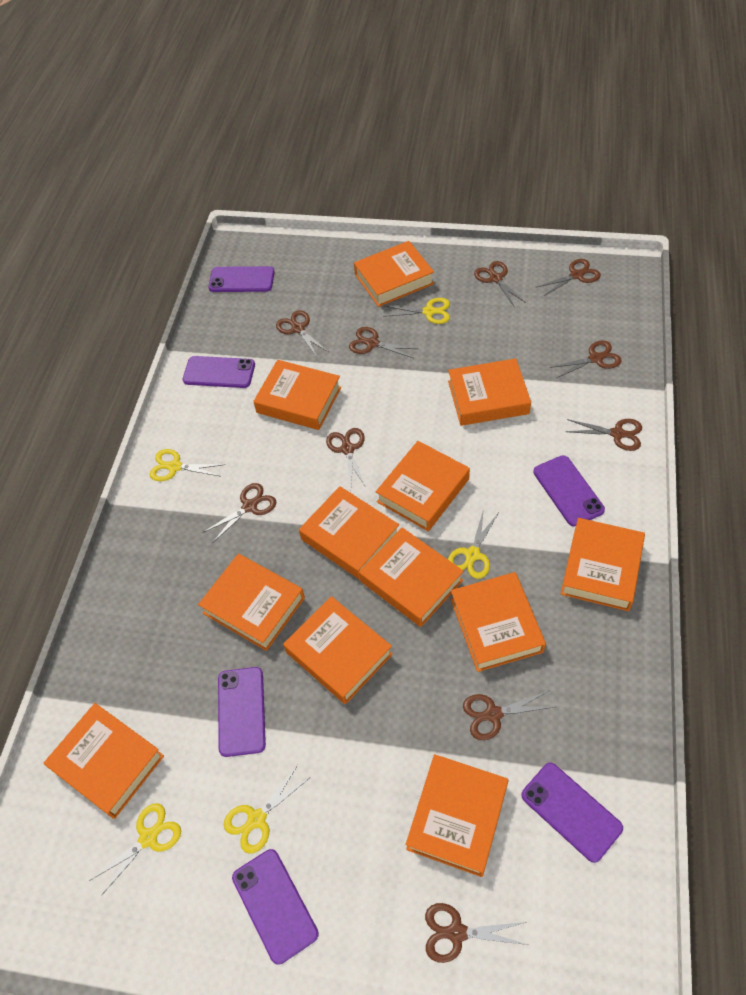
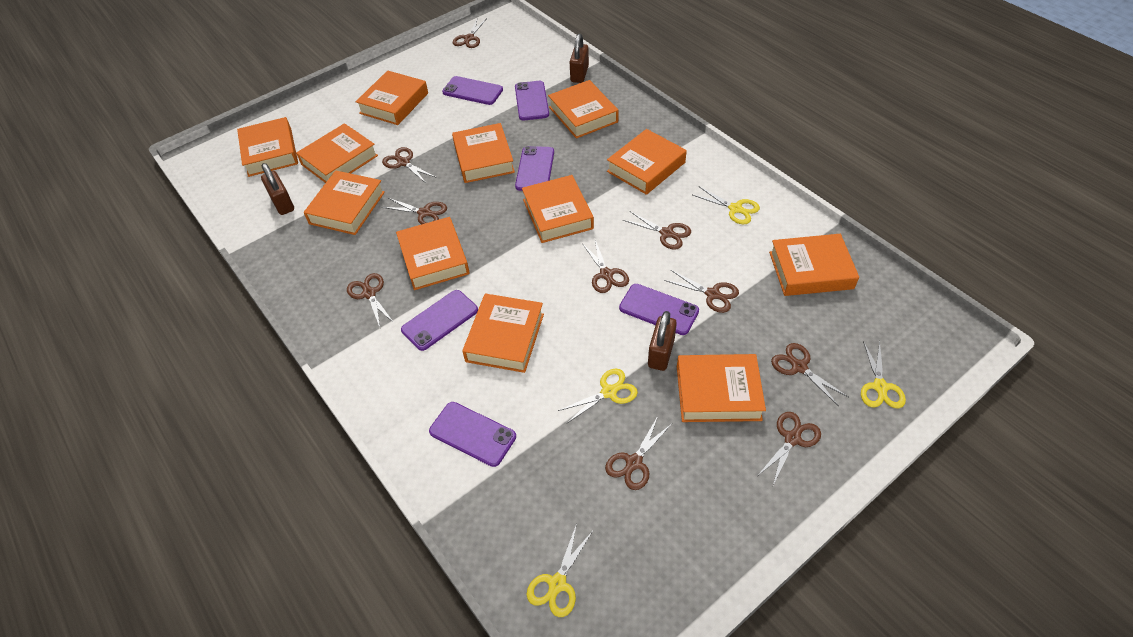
brown padlock: 0 -> 3
yellow scissors: 5 -> 4

